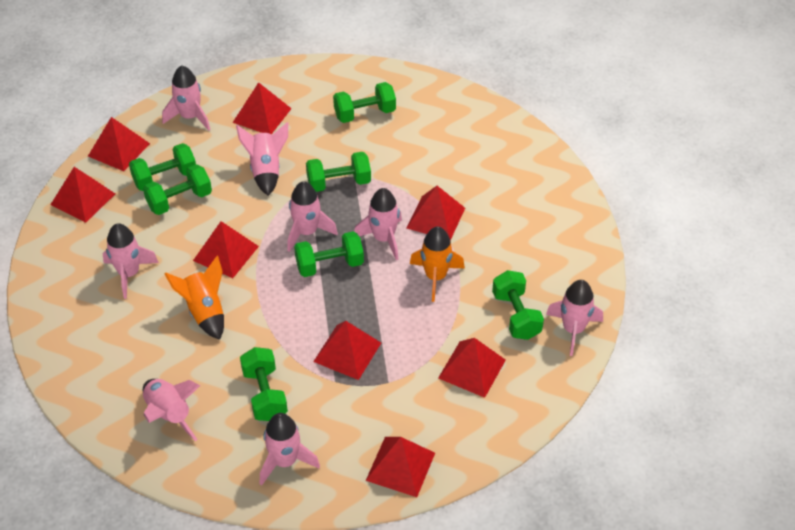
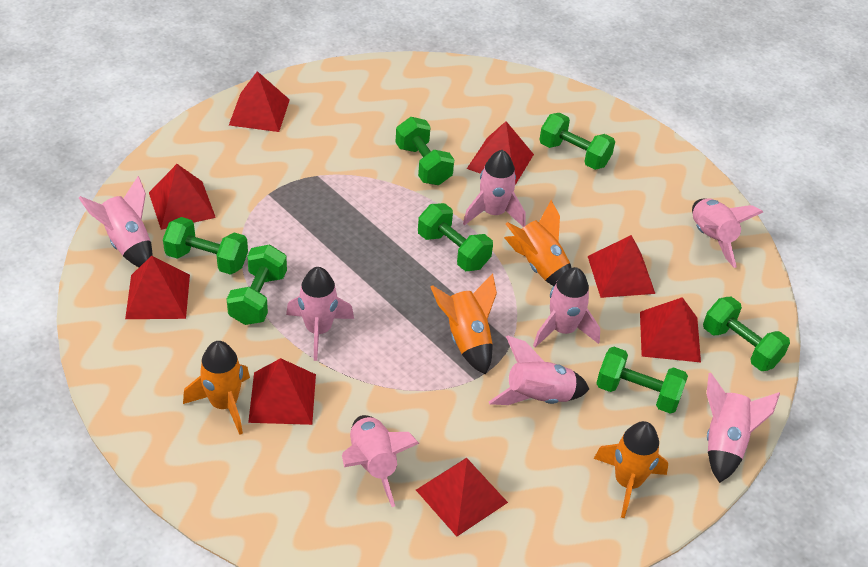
orange rocket: 2 -> 4

